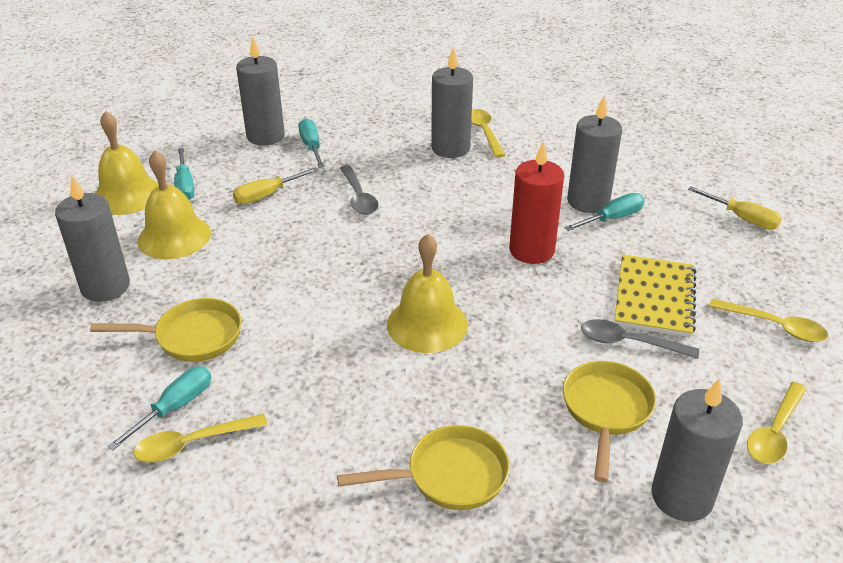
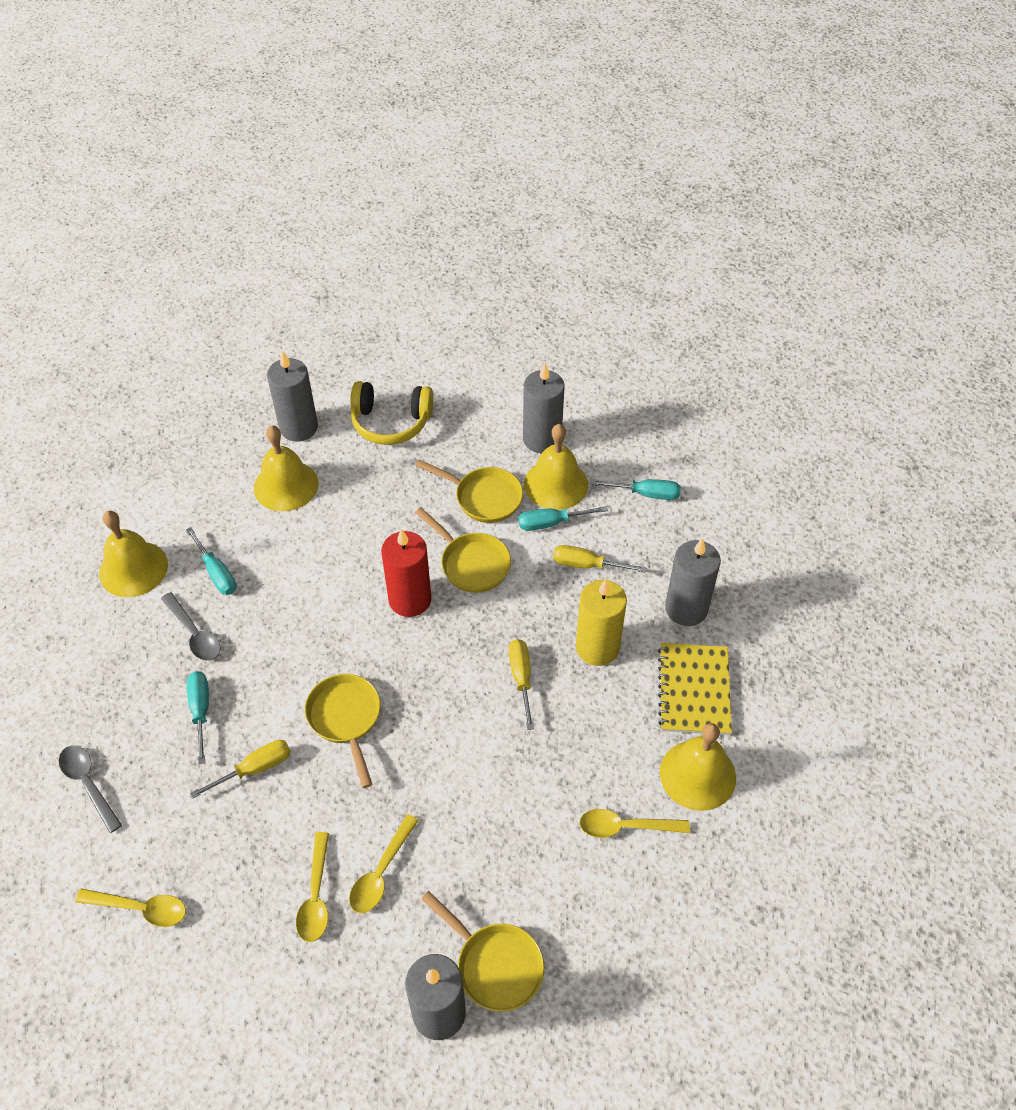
grey candle: 5 -> 4
yellow bell: 3 -> 4
yellow candle: 0 -> 1
yellow headphones: 0 -> 1
yellow pan: 3 -> 4
yellow screwdriver: 2 -> 3

